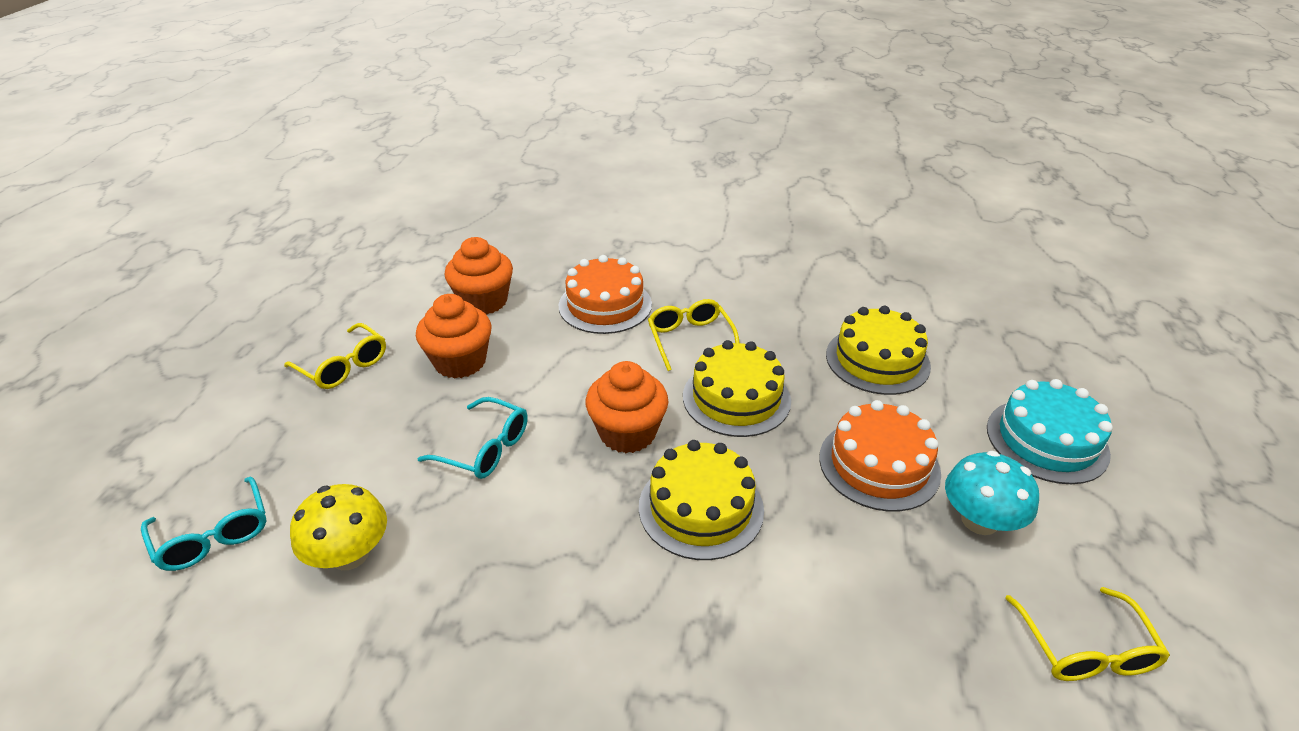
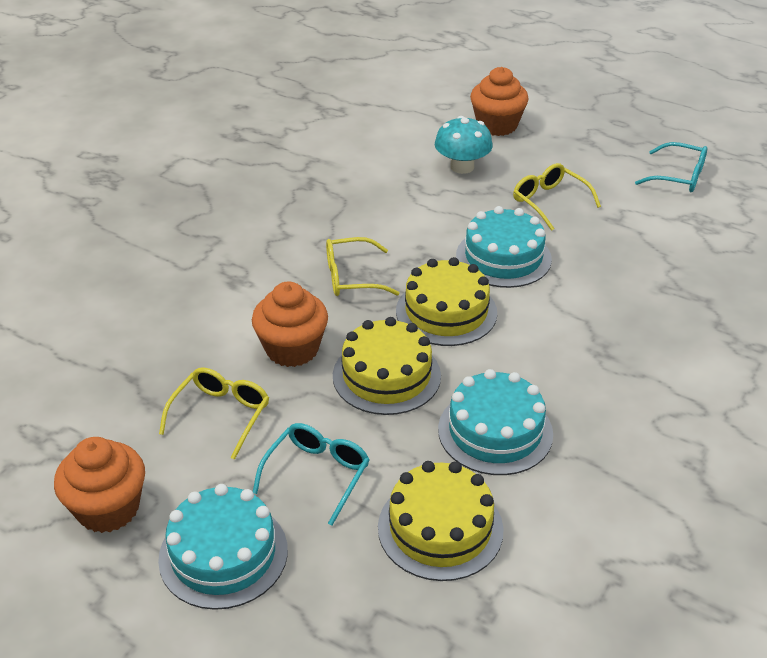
orange cake: 2 -> 0
turquoise cake: 1 -> 3
yellow mushroom: 1 -> 0

